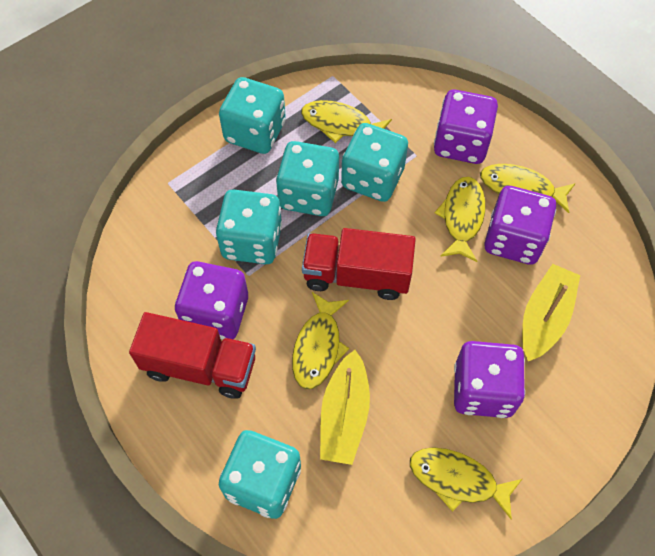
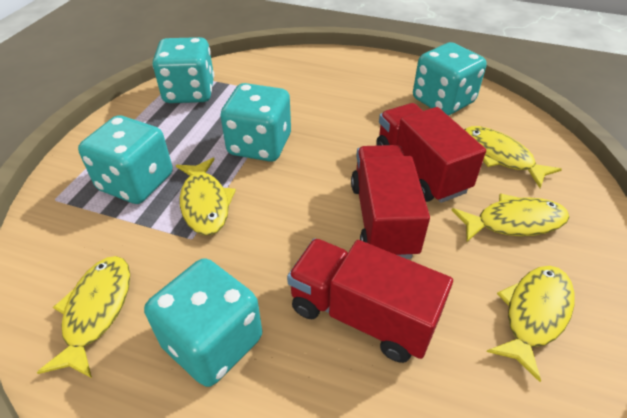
purple dice: 4 -> 0
red truck: 2 -> 3
yellow boat: 2 -> 0

